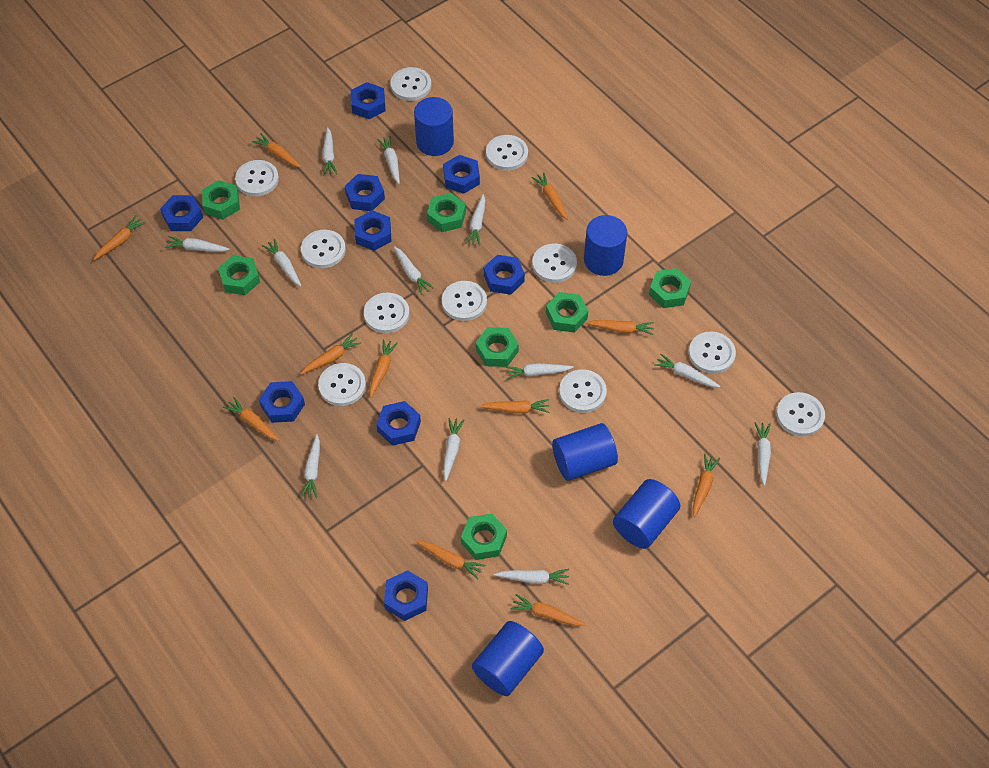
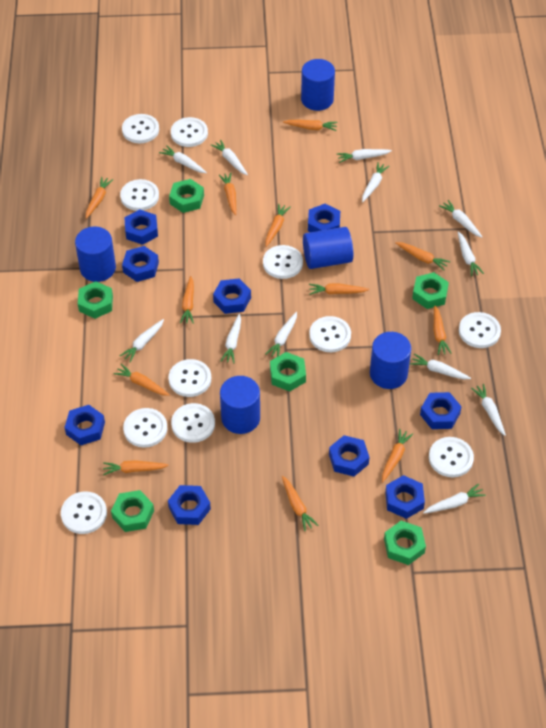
green nut: 7 -> 6
orange carrot: 11 -> 12

